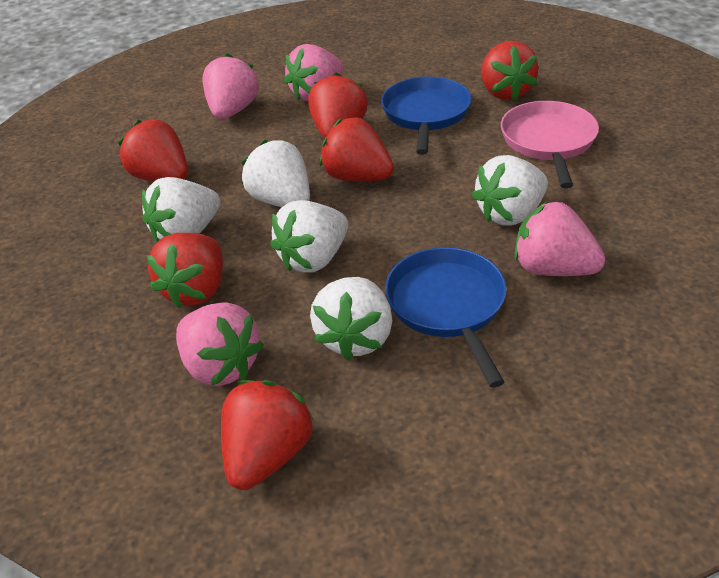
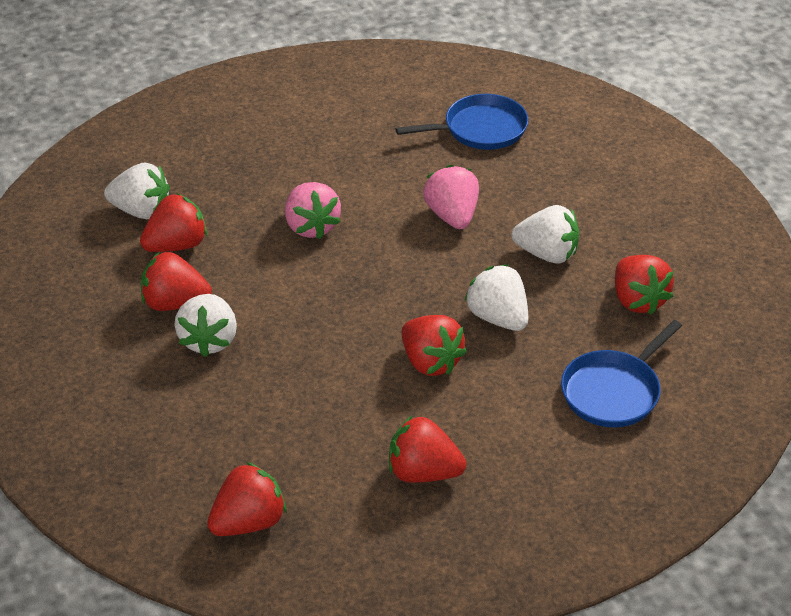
pink pan: 1 -> 0
pink strawberry: 4 -> 2
white strawberry: 5 -> 4

